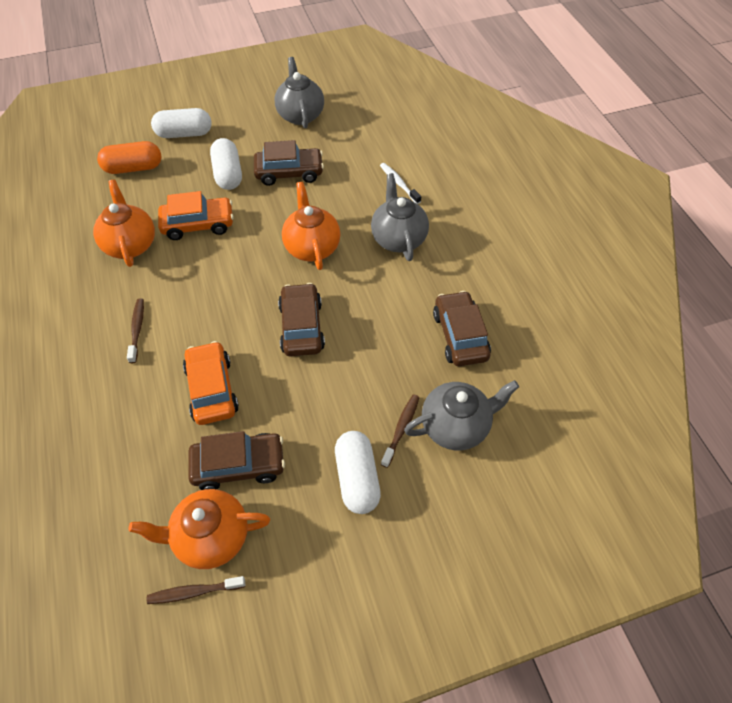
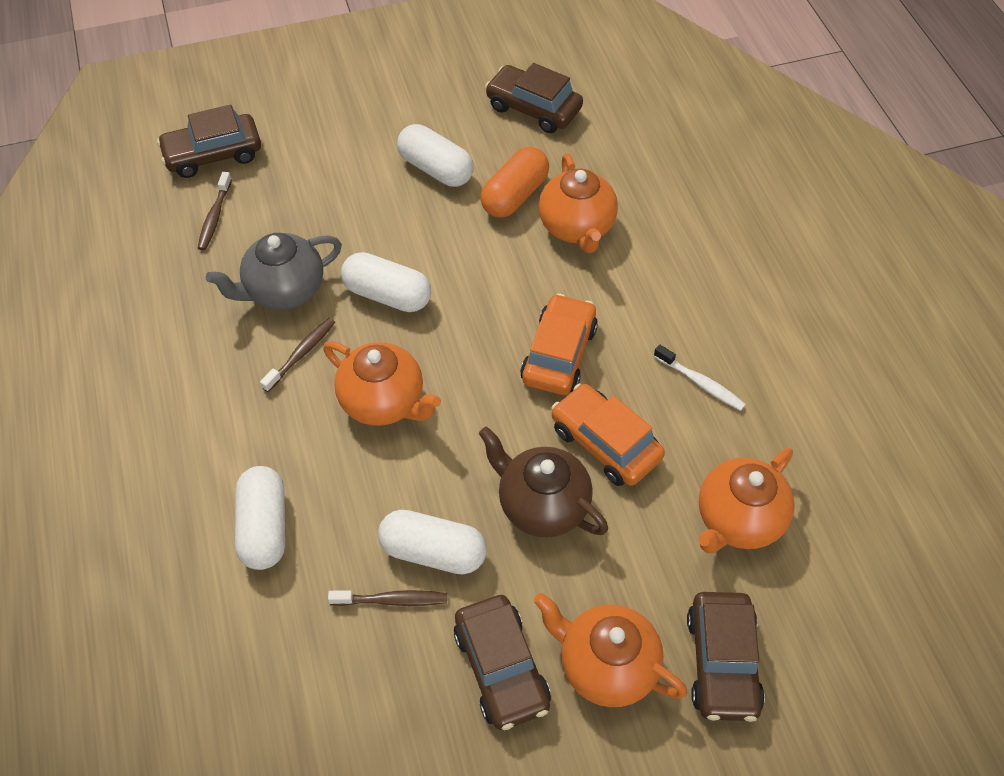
brown teapot: 0 -> 1
grey teapot: 3 -> 1
orange teapot: 3 -> 4
white capsule: 3 -> 4

